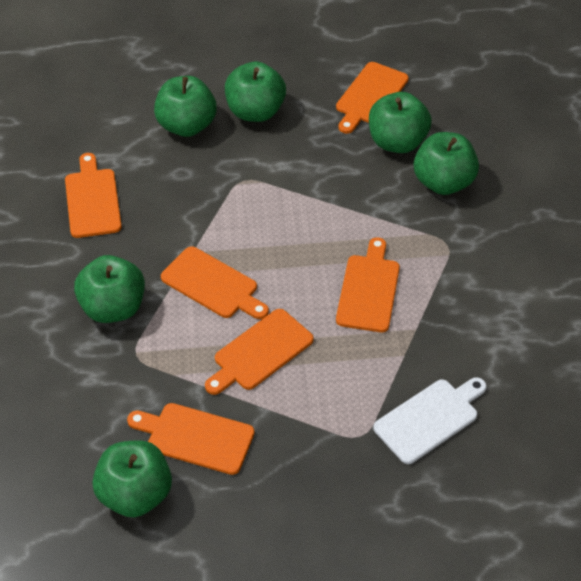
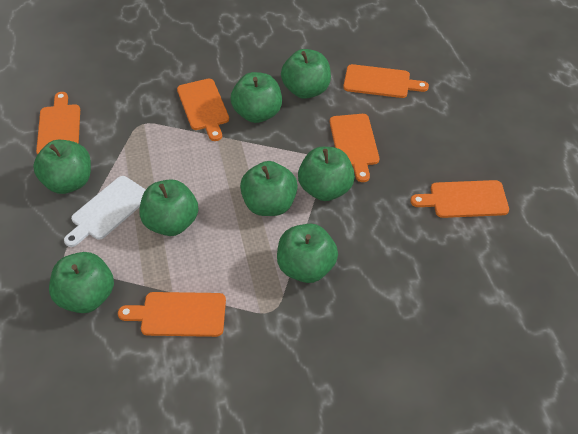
green apple: 6 -> 8

